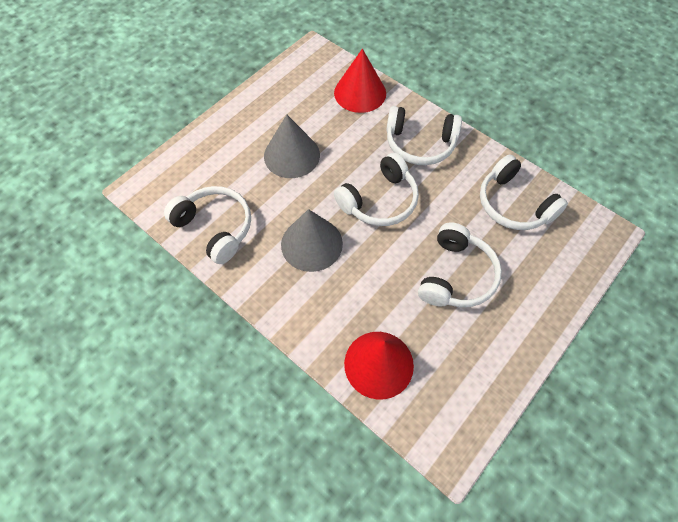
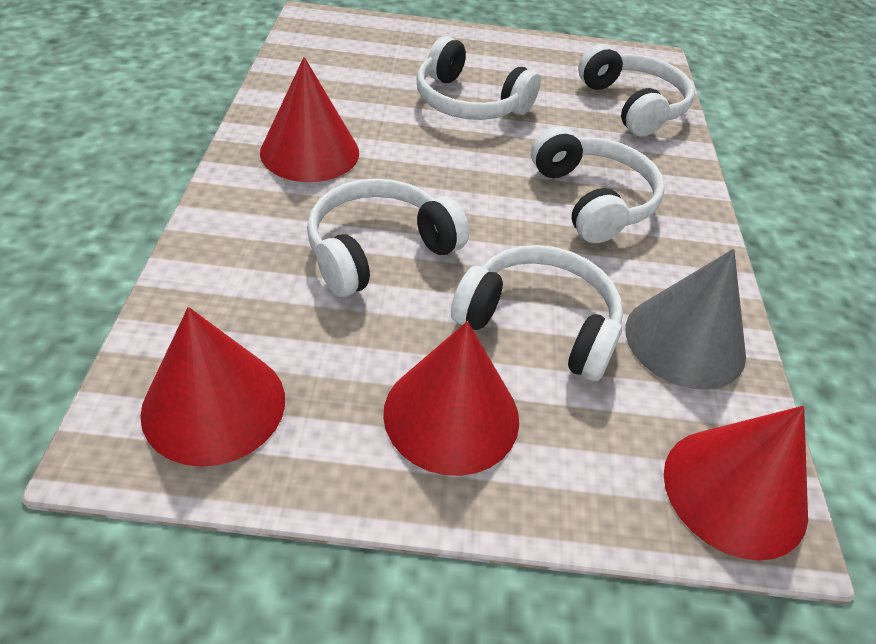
grey cone: 2 -> 1
red cone: 2 -> 4

